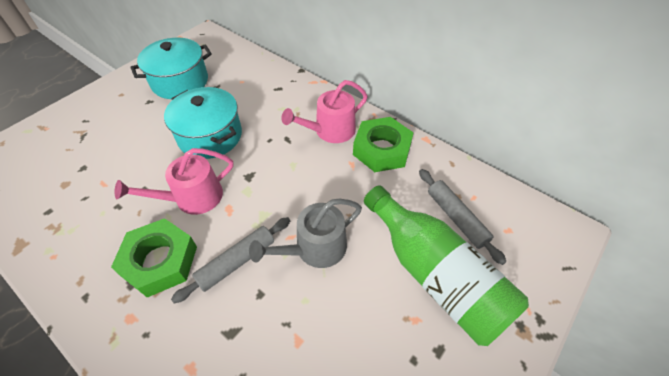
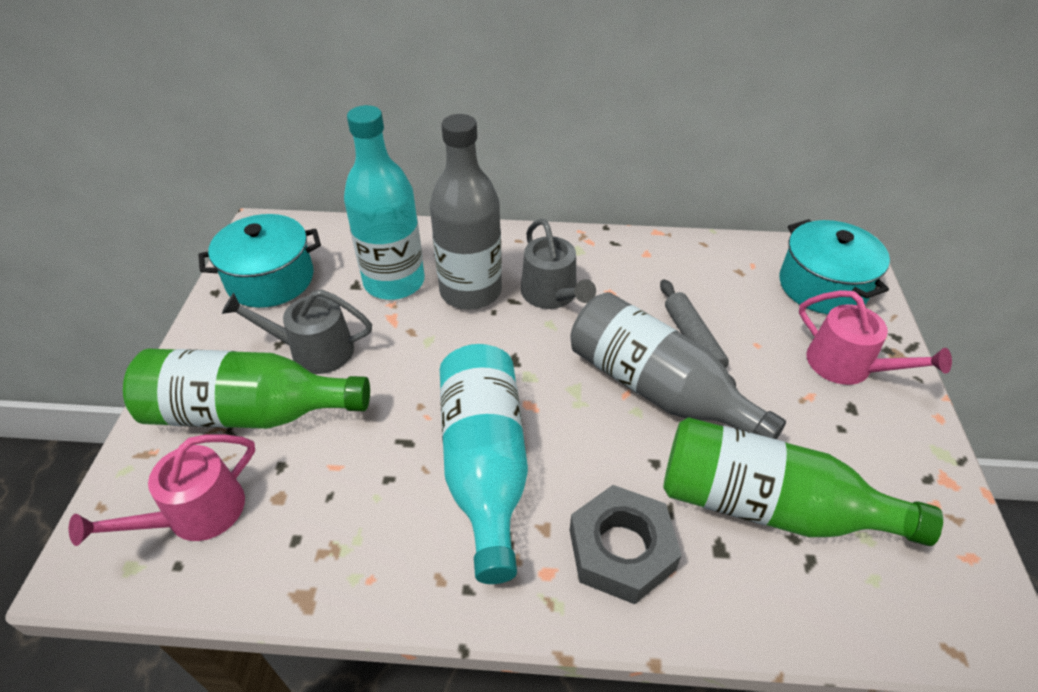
green bottle: 1 -> 2
green nut: 2 -> 0
grey bottle: 0 -> 2
grey nut: 0 -> 1
grey rolling pin: 2 -> 1
grey watering can: 1 -> 2
turquoise bottle: 0 -> 2

